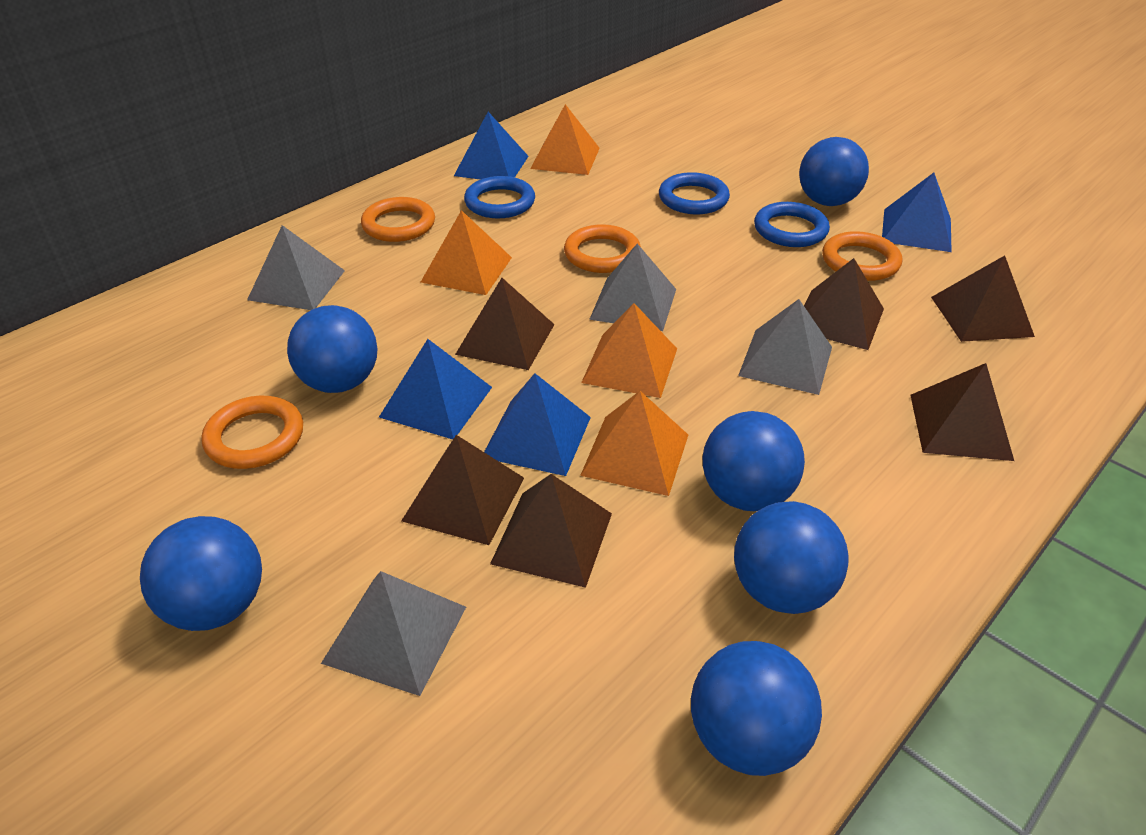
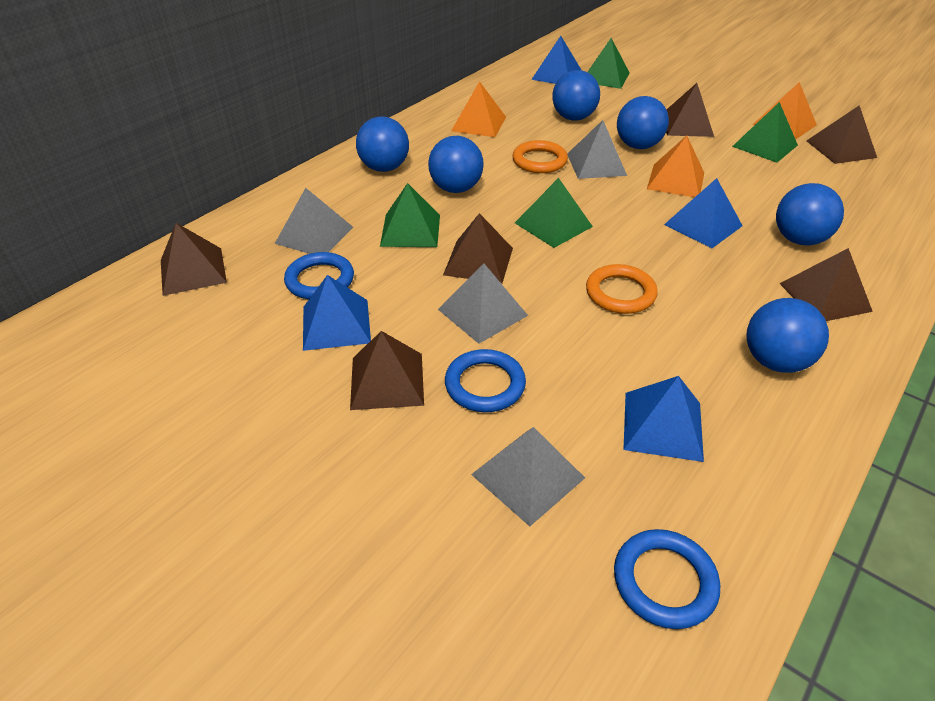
green pyramid: 0 -> 4
orange pyramid: 4 -> 3
orange ring: 4 -> 2

